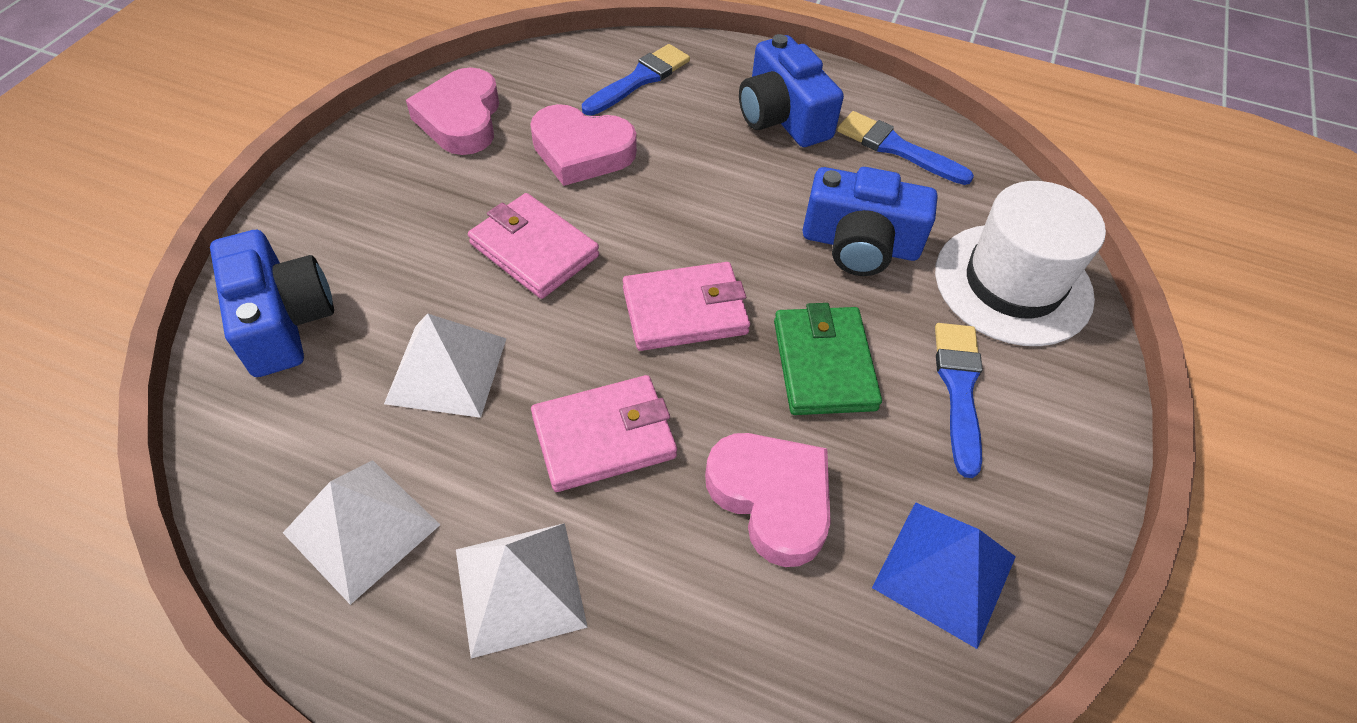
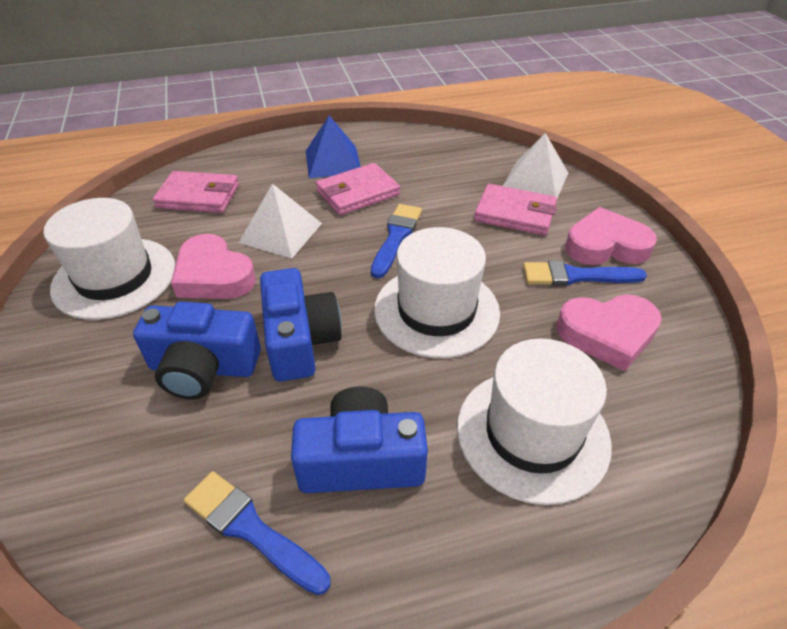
green wallet: 1 -> 0
white hat: 1 -> 3
white pyramid: 3 -> 2

